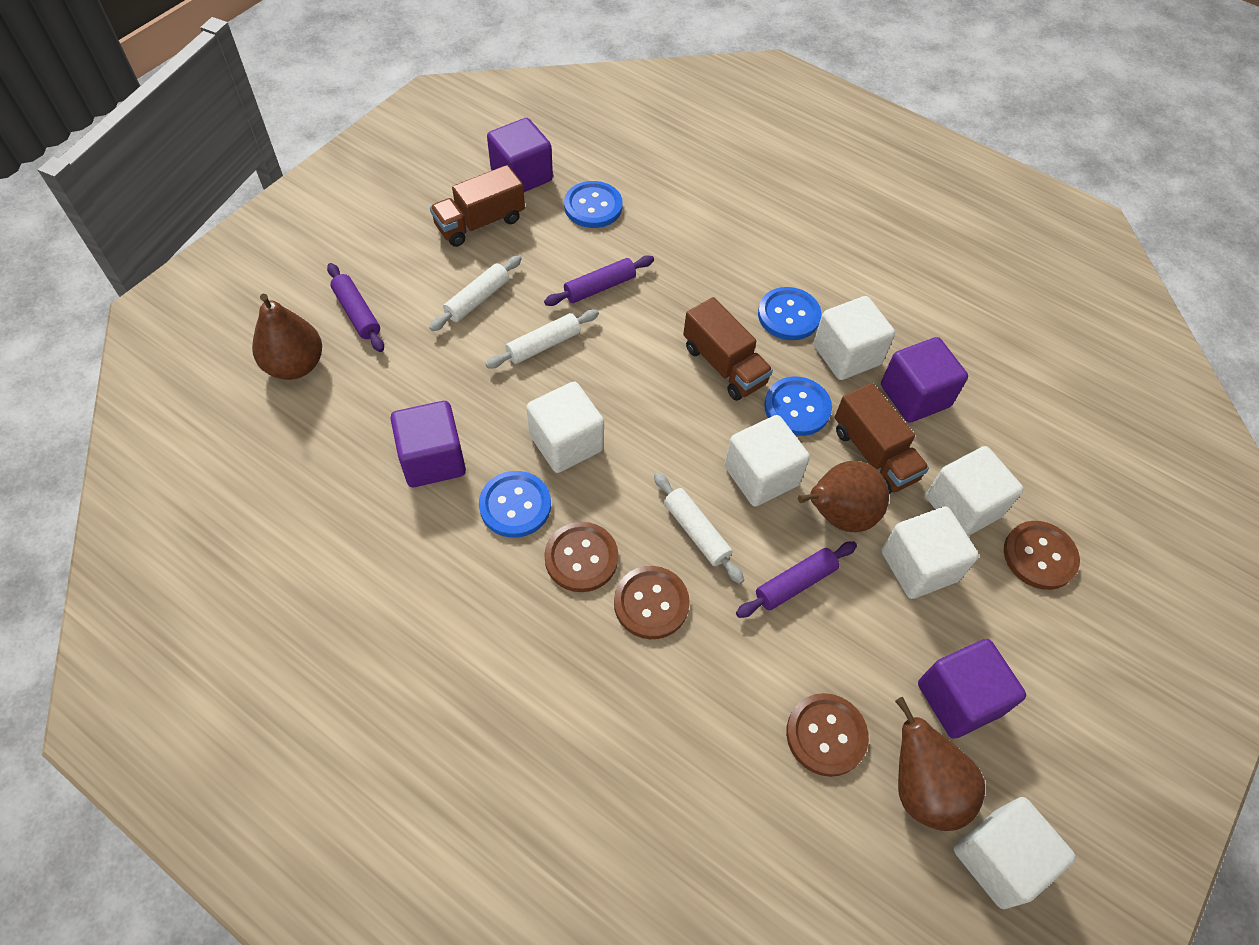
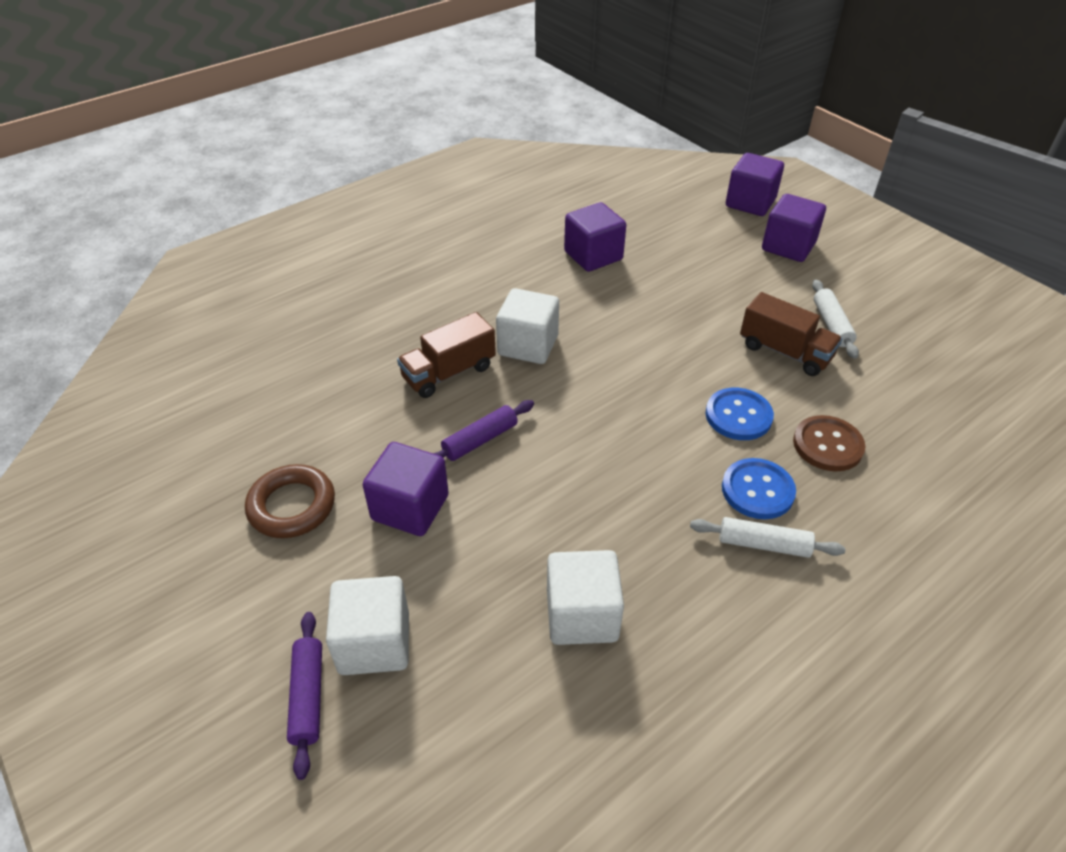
blue button: 4 -> 2
brown button: 4 -> 1
brown pear: 3 -> 0
brown ring: 0 -> 1
brown truck: 3 -> 2
purple rolling pin: 3 -> 2
white cube: 6 -> 3
white rolling pin: 3 -> 2

